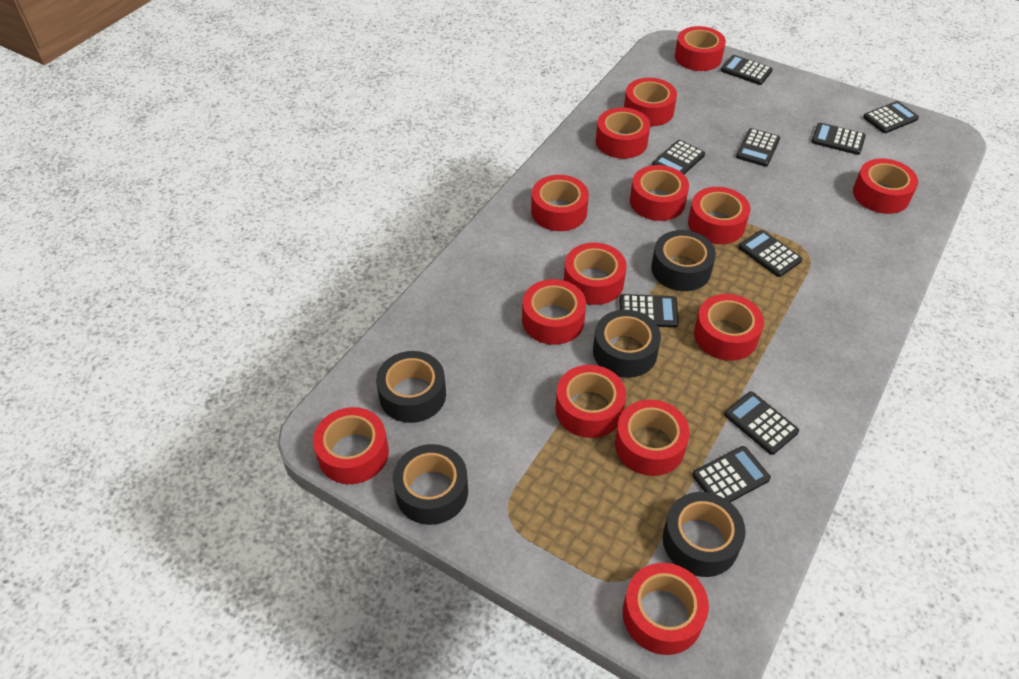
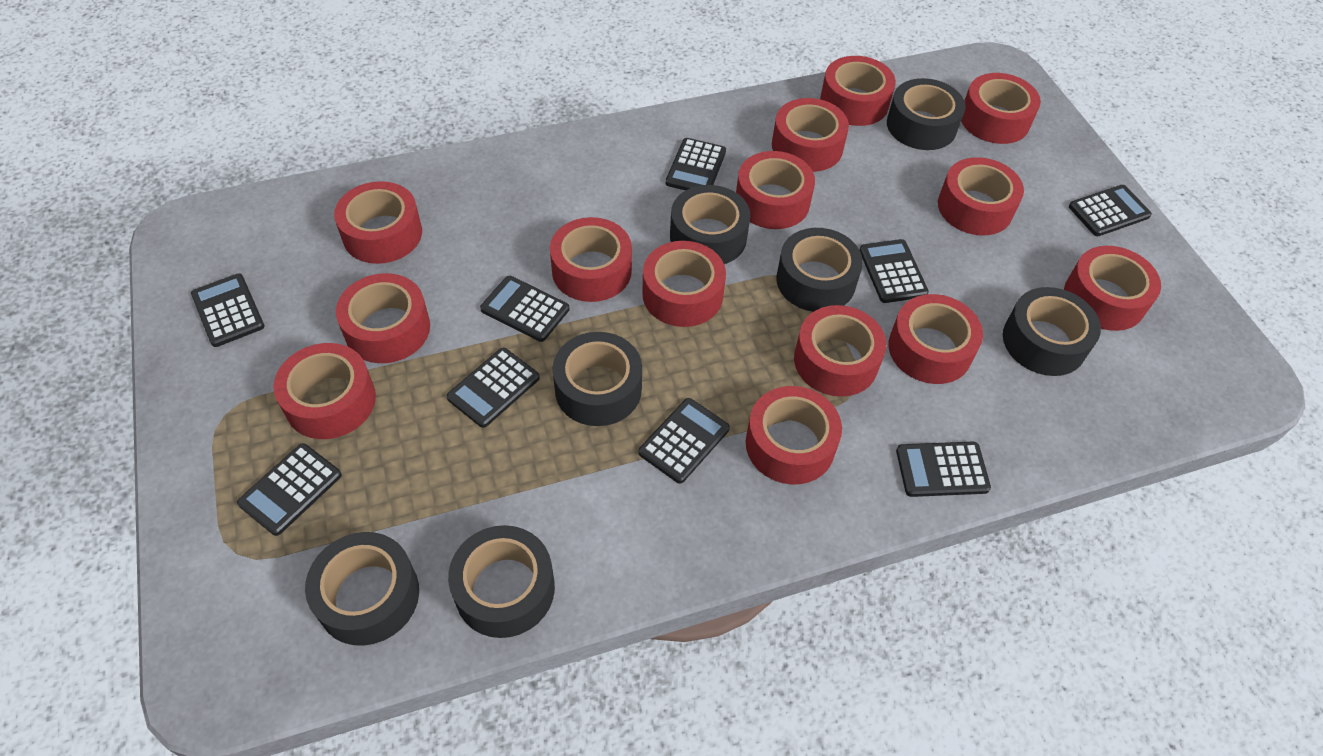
black tape: 5 -> 7

